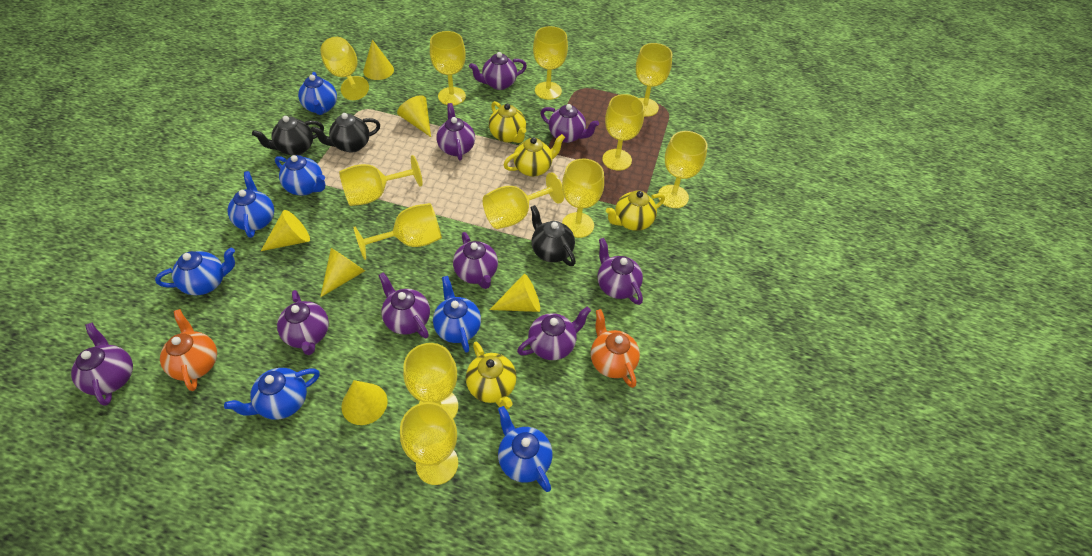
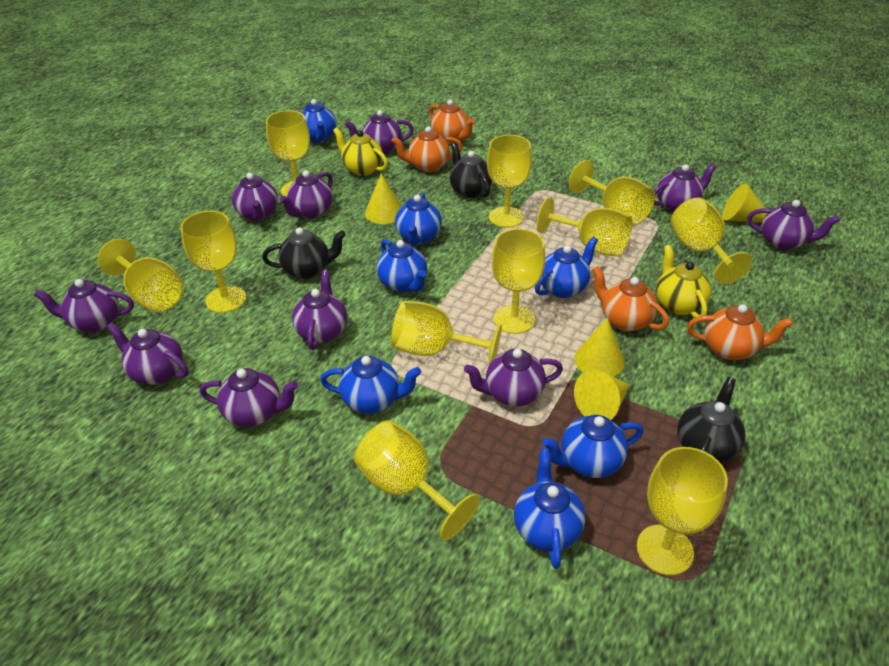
orange teapot: 2 -> 4
purple teapot: 9 -> 10
yellow cone: 6 -> 4
yellow goblet: 12 -> 11
yellow teapot: 4 -> 2

